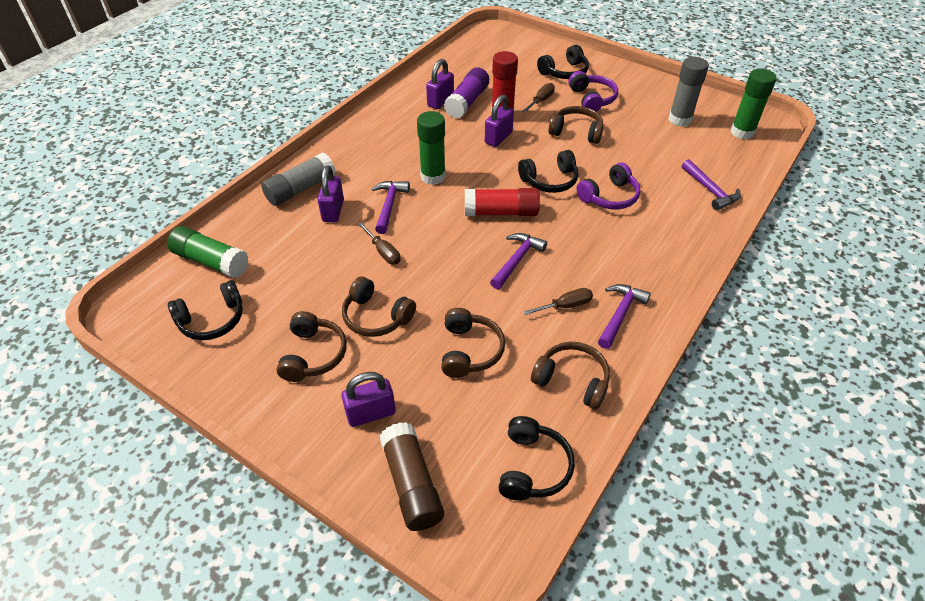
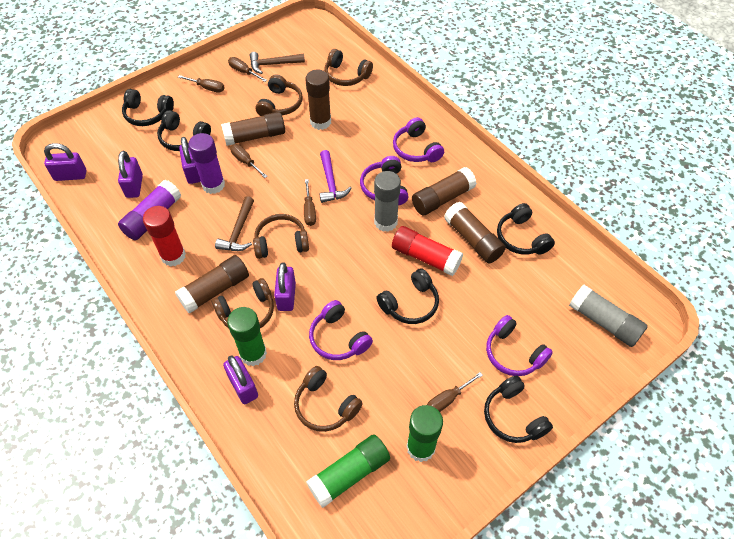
black headphones: 4 -> 5
brown glue stick: 1 -> 5
brown hammer: 0 -> 2
brown screwdriver: 3 -> 5
purple glue stick: 1 -> 2
purple hammer: 4 -> 1
purple headphones: 2 -> 4
purple padlock: 4 -> 5

